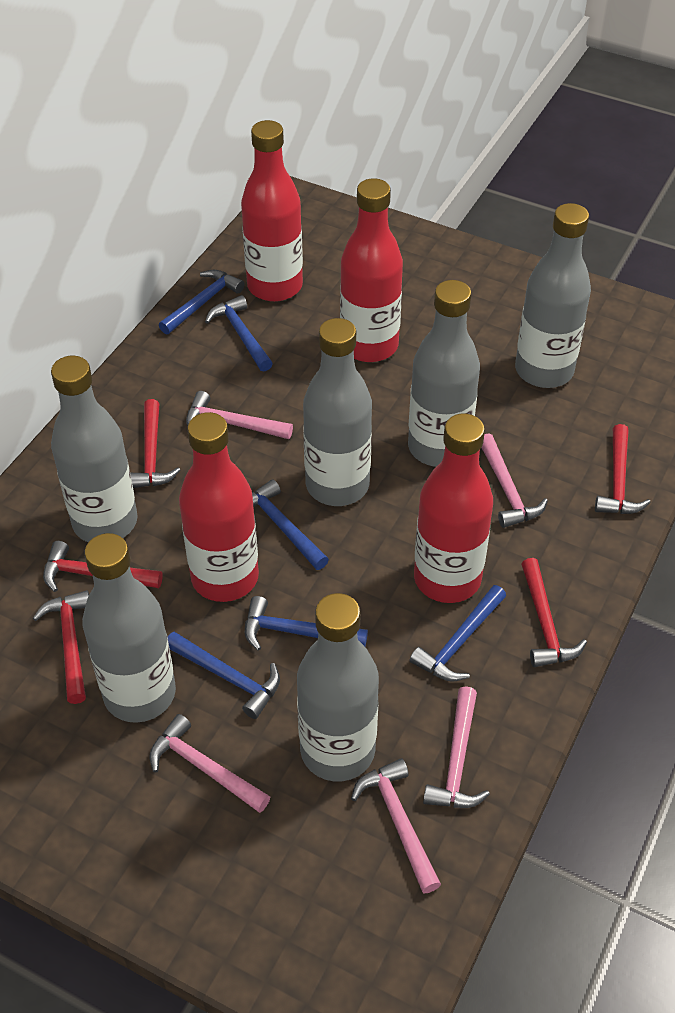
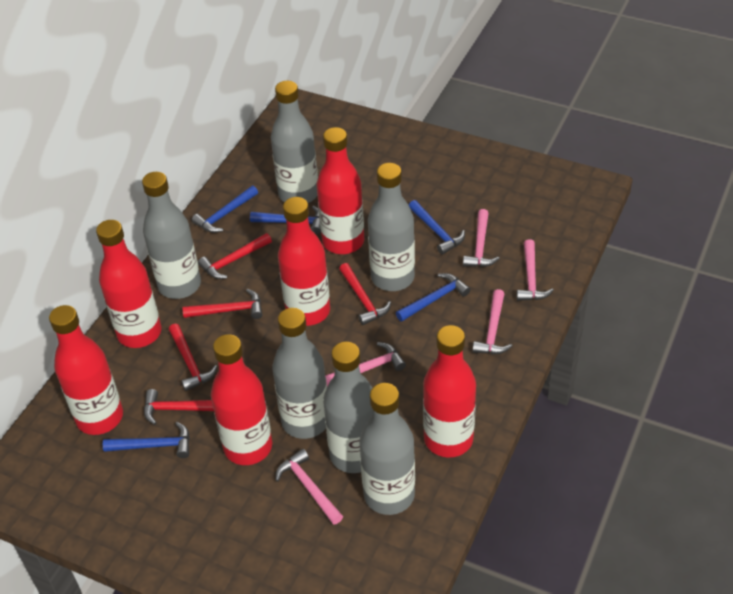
blue hammer: 6 -> 5
red bottle: 4 -> 6

